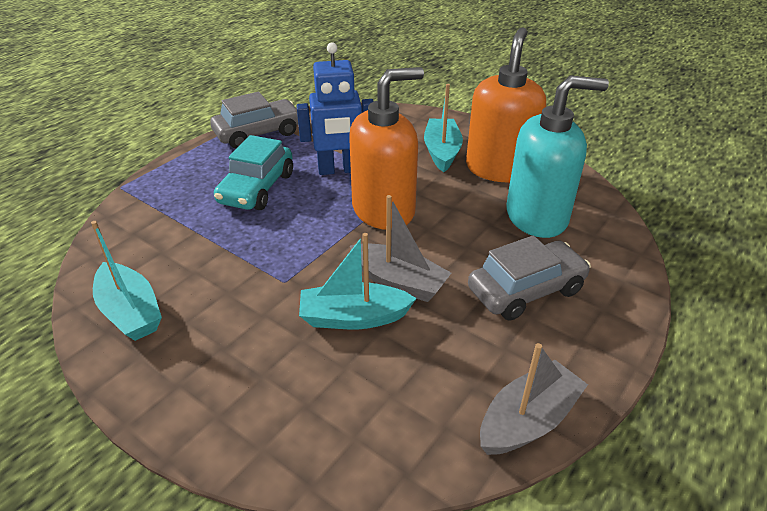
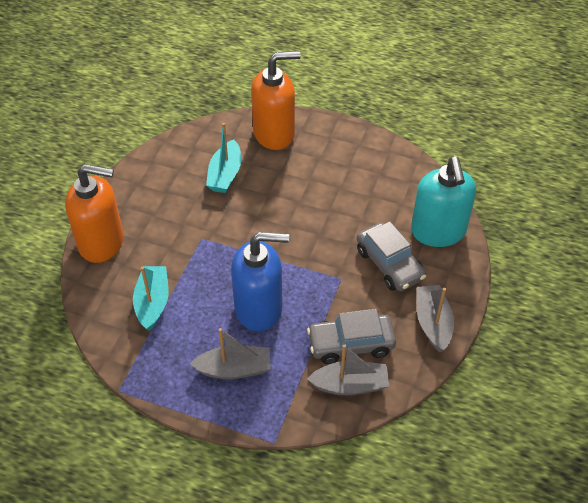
blue robot: 1 -> 0
blue soap dispenser: 0 -> 1
grey boat: 2 -> 3
turquoise boat: 3 -> 2
turquoise car: 1 -> 0

